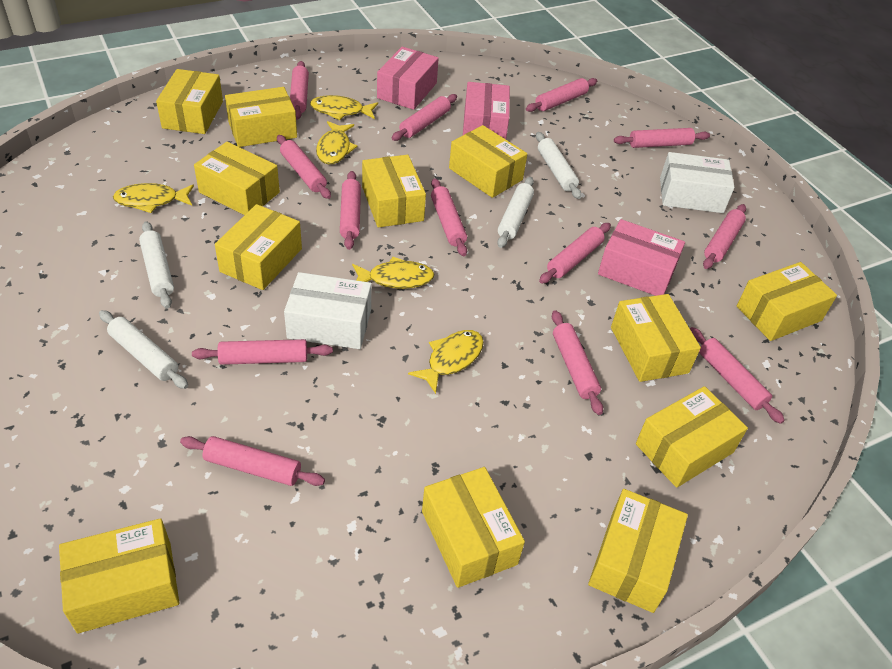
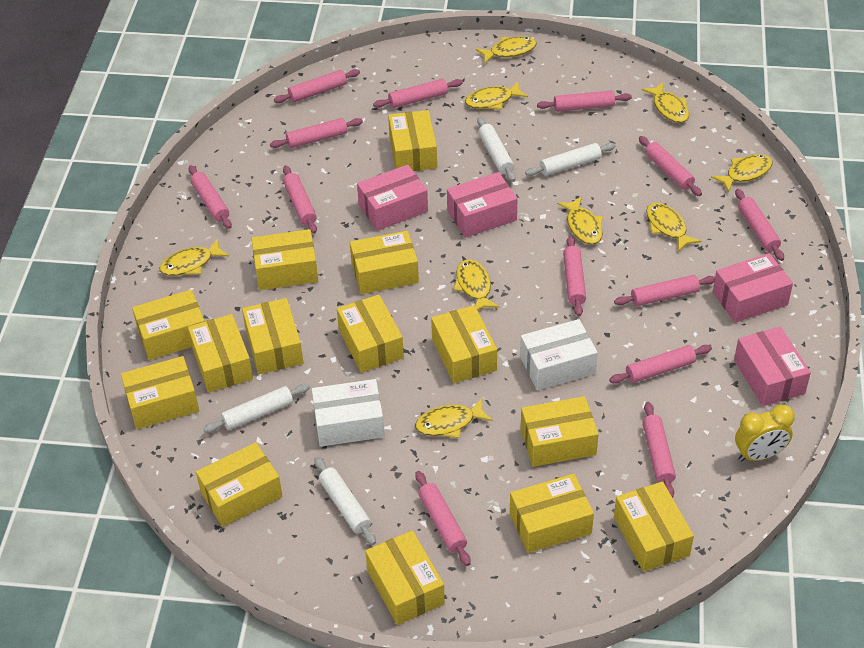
pink box: 3 -> 4
yellow box: 12 -> 14
yellow clock: 0 -> 1
yellow fish: 5 -> 9

